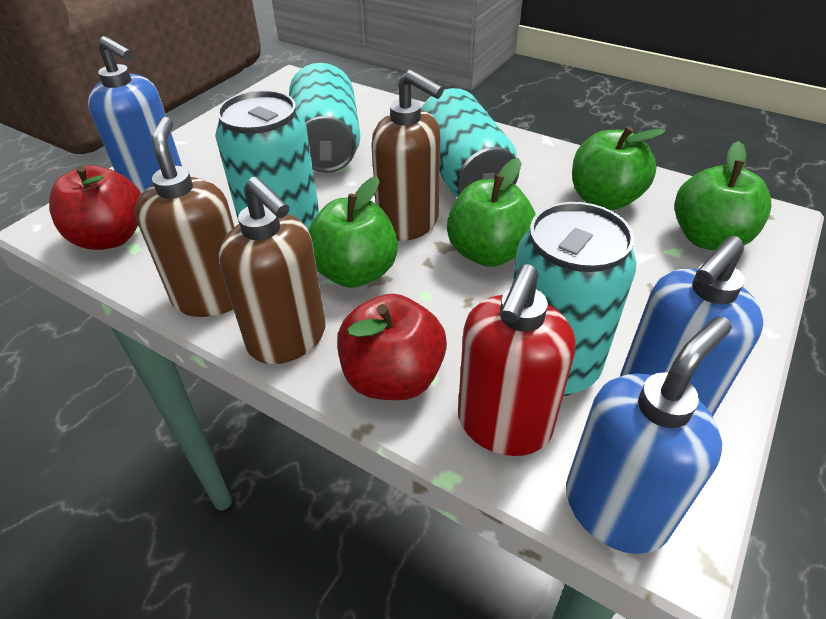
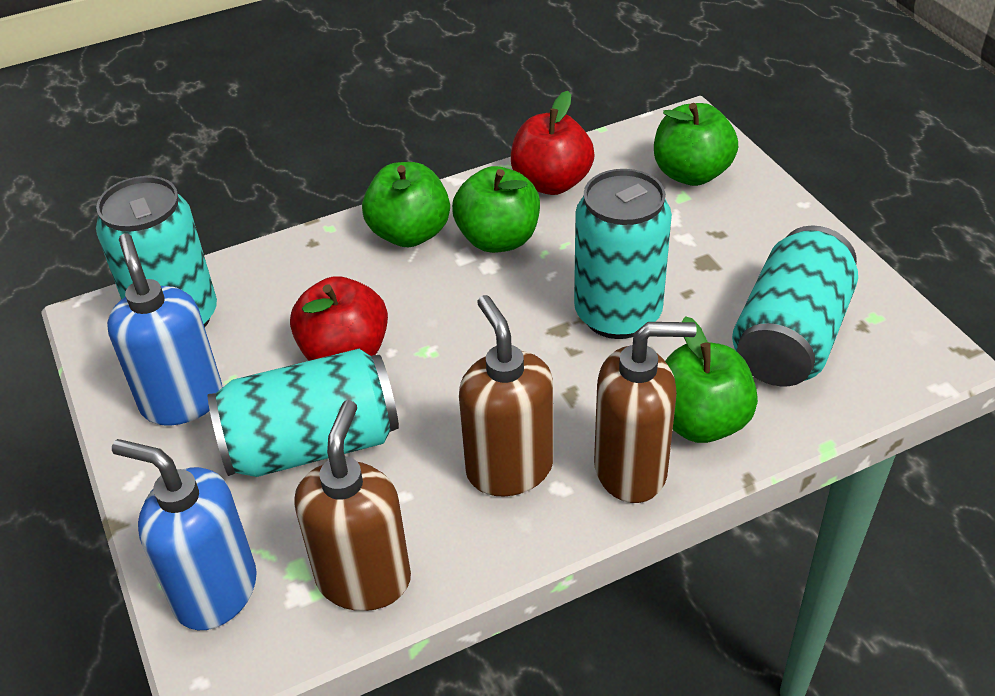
blue soap dispenser: 3 -> 2
red soap dispenser: 1 -> 0

